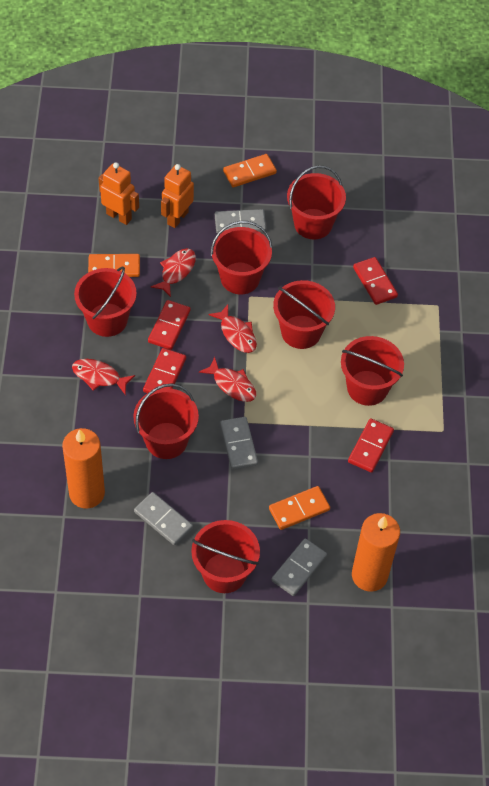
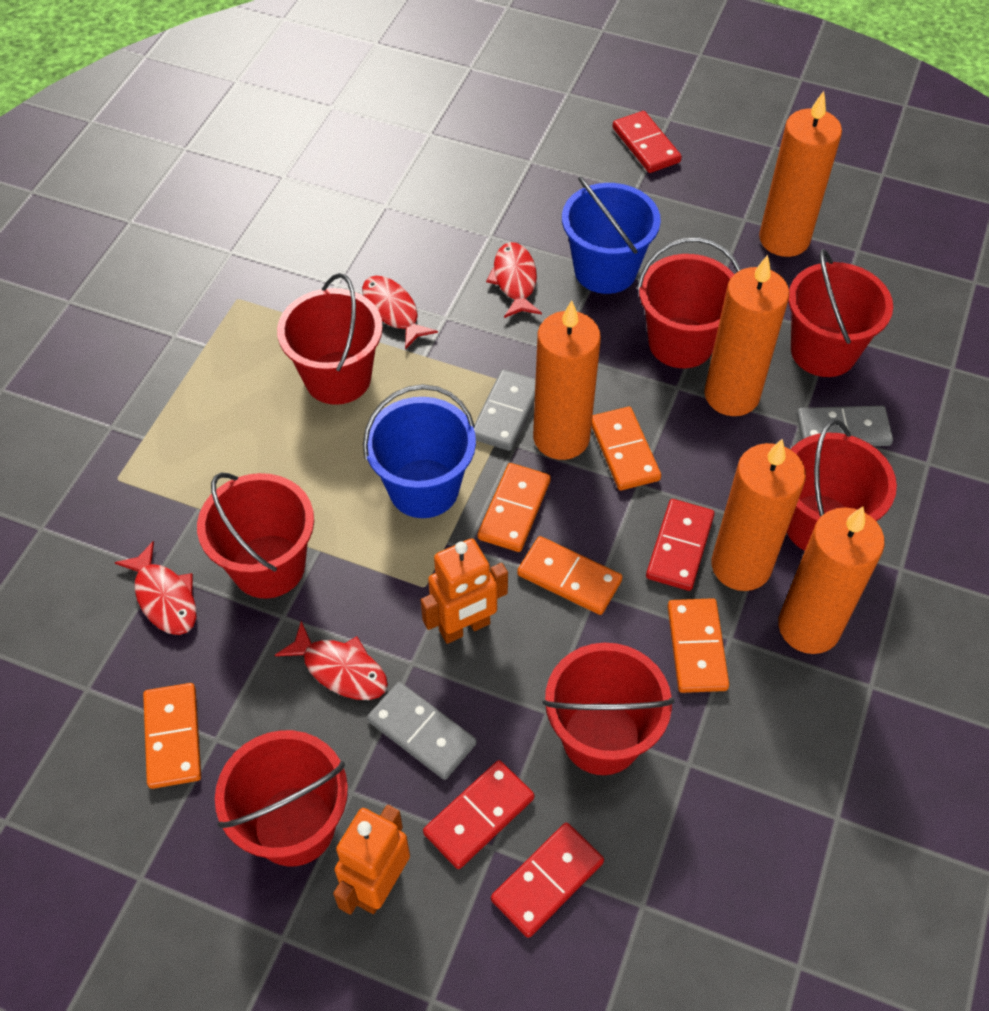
blue bucket: 0 -> 2
grey domino: 4 -> 3
orange candle: 2 -> 5
orange domino: 3 -> 5

